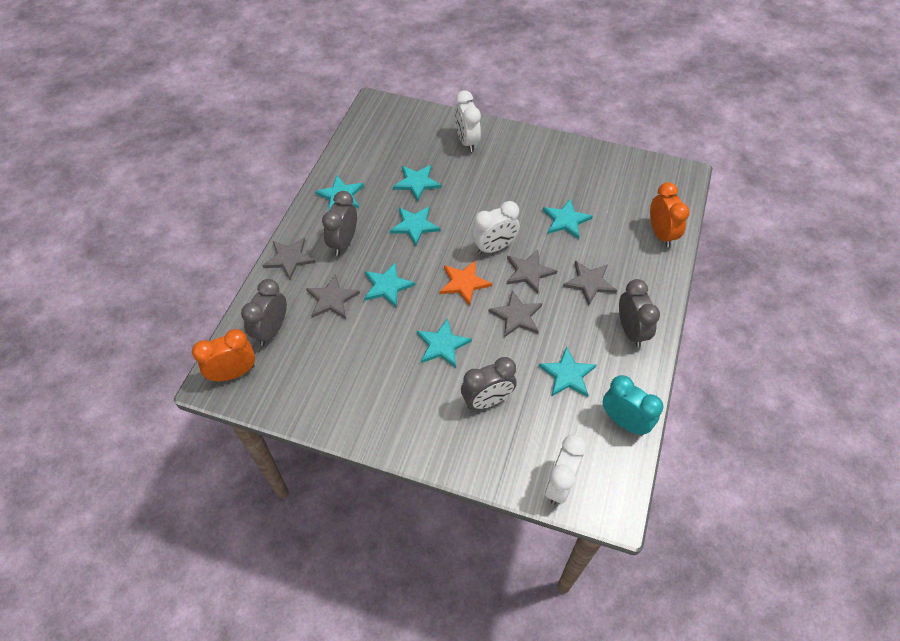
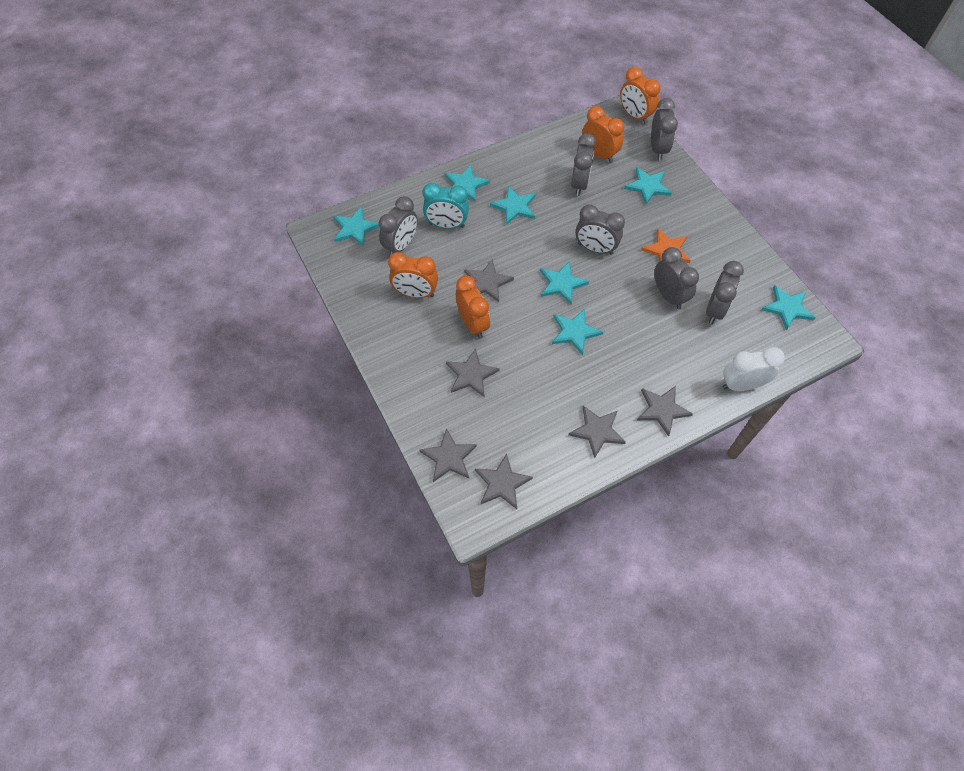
grey clock: 4 -> 6
grey star: 5 -> 6
orange clock: 2 -> 4
white clock: 3 -> 1

